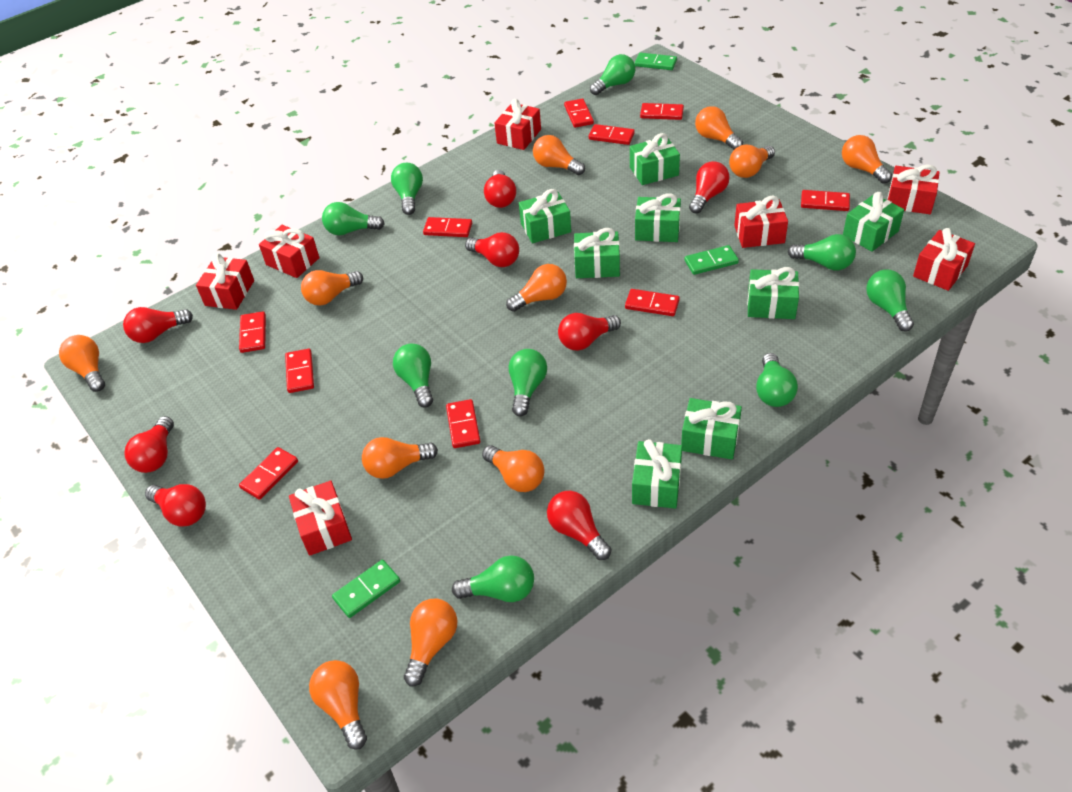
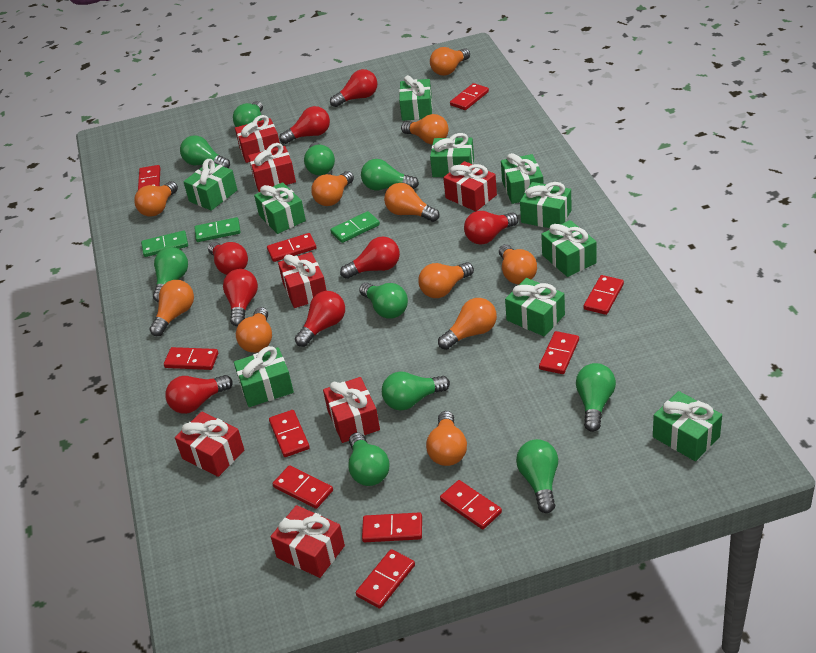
green gift: 8 -> 10
green light bulb: 9 -> 10
red domino: 10 -> 11

